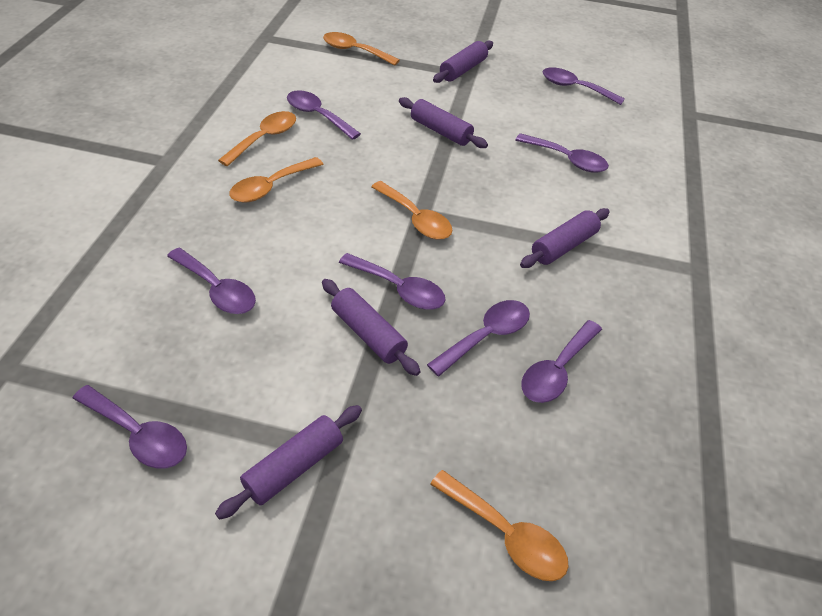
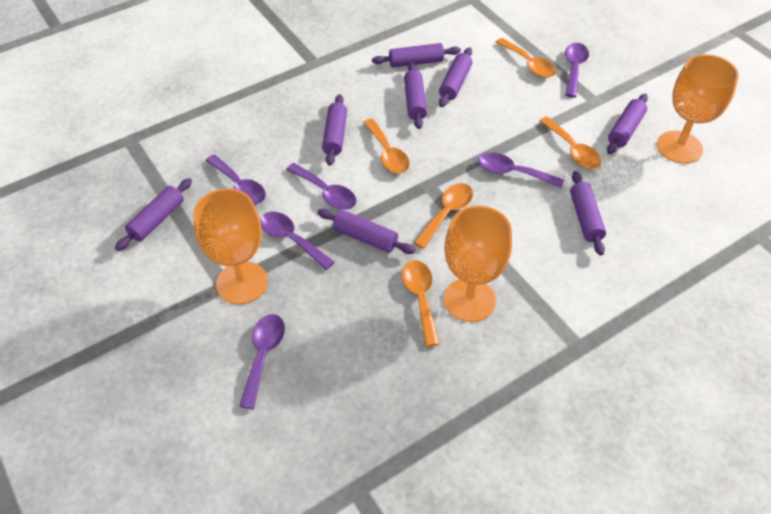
orange goblet: 0 -> 3
purple rolling pin: 5 -> 8
purple spoon: 8 -> 6

